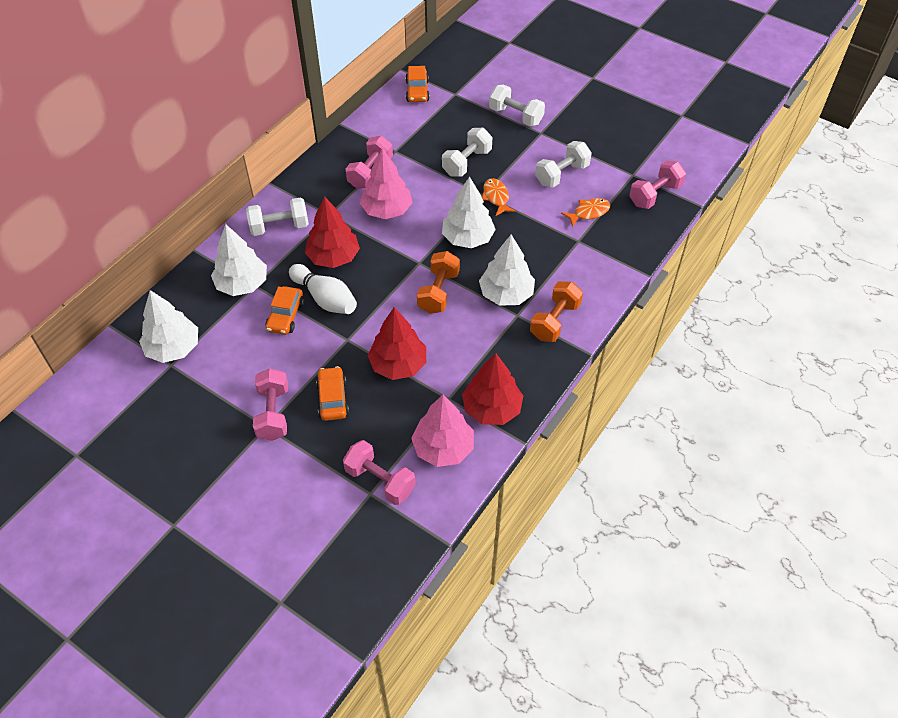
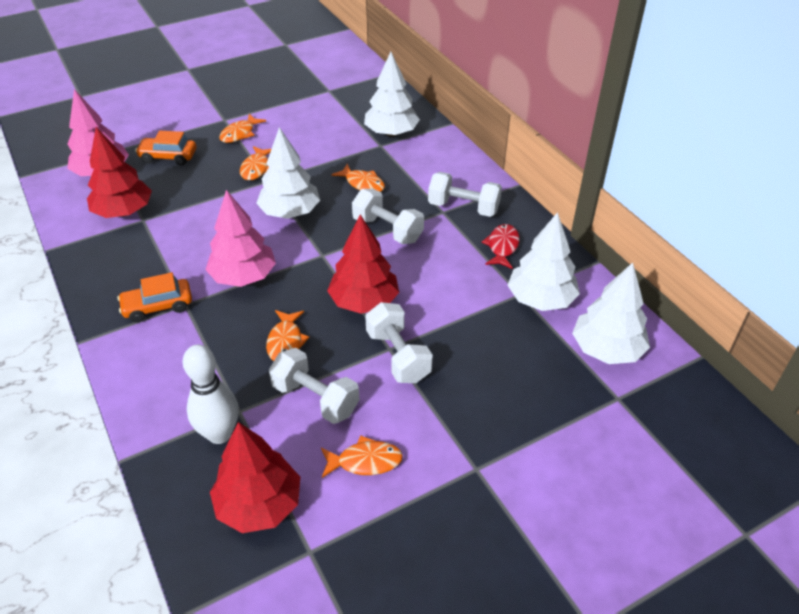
orange car: 3 -> 2
orange dumbbell: 2 -> 0
orange fish: 2 -> 5
pink dumbbell: 4 -> 0
red fish: 0 -> 1

